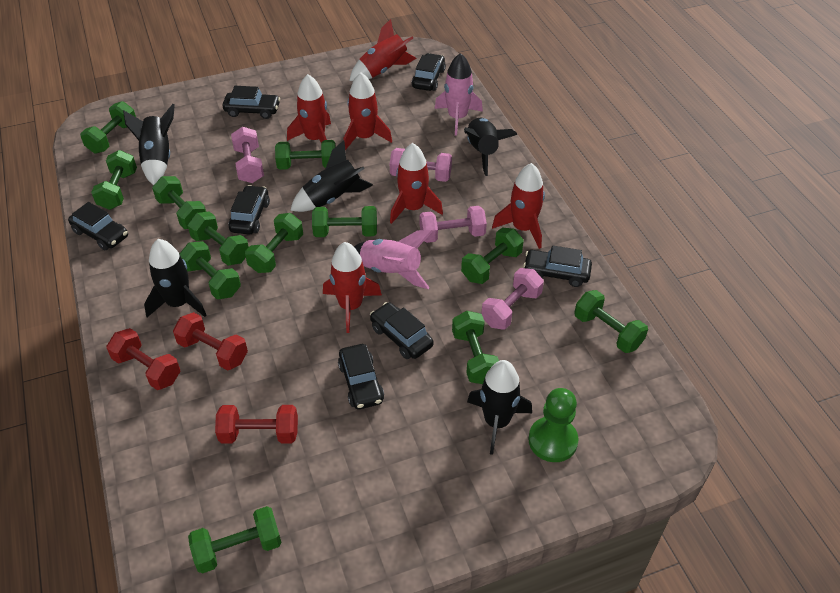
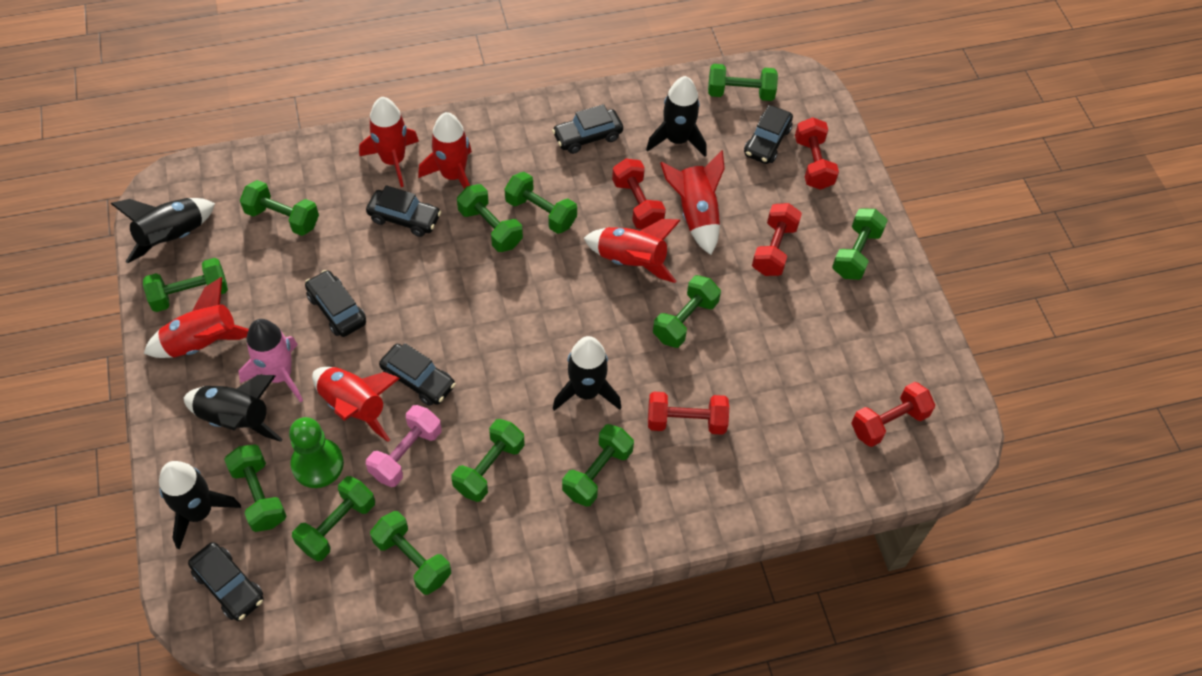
black car: 7 -> 6
pink dumbbell: 4 -> 1
pink rocket: 2 -> 1
red dumbbell: 3 -> 5

